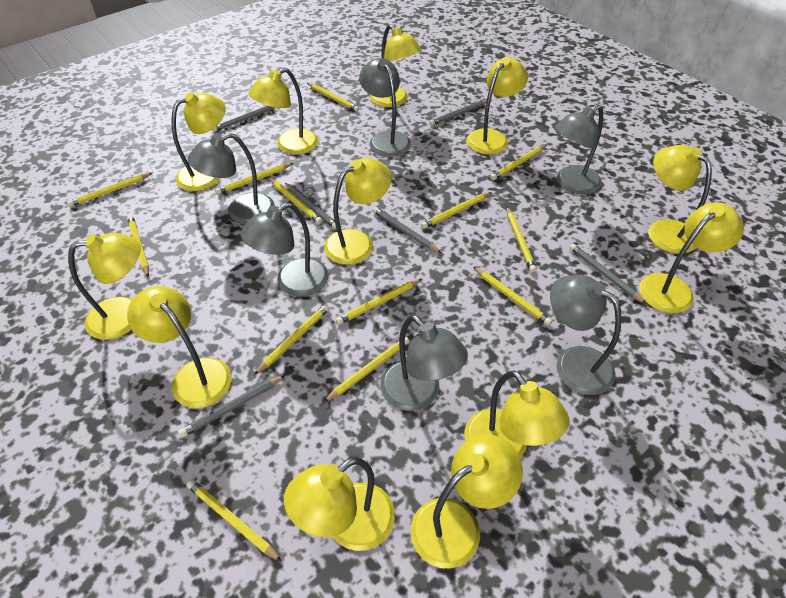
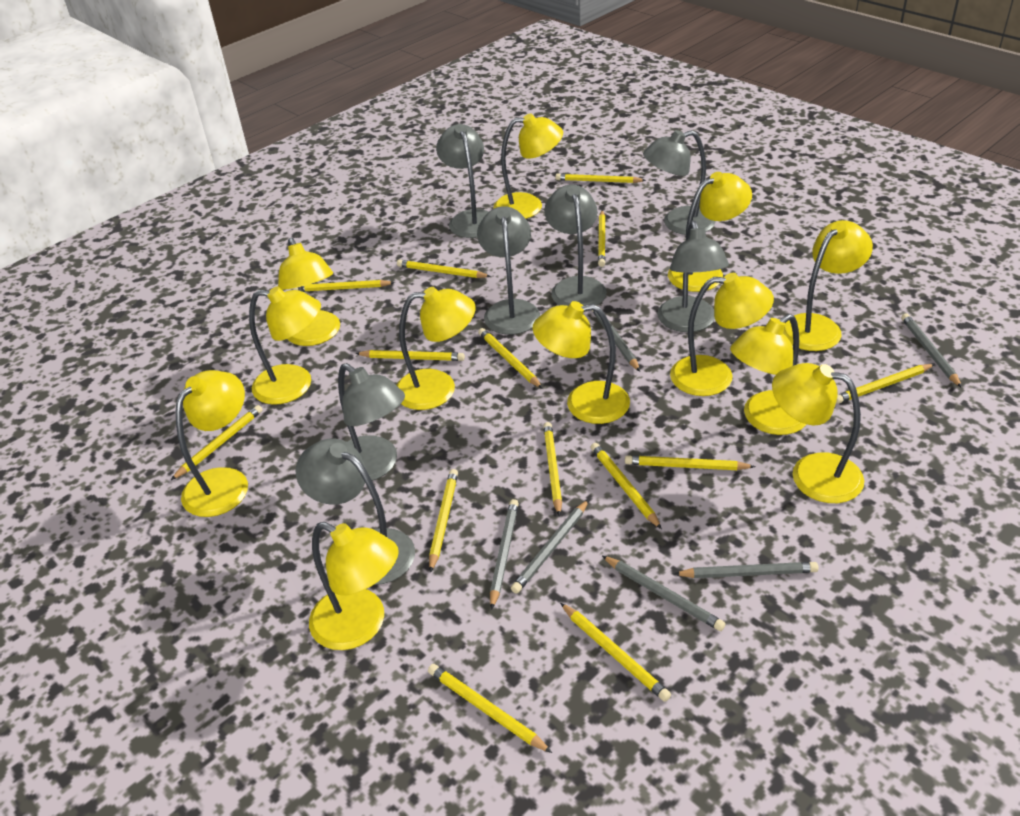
grey lamp: 6 -> 7
yellow pencil: 13 -> 14

